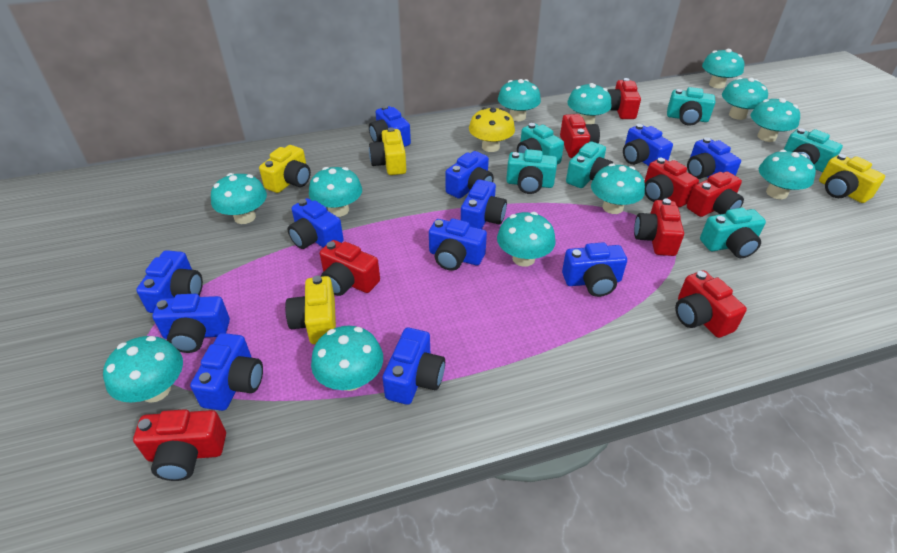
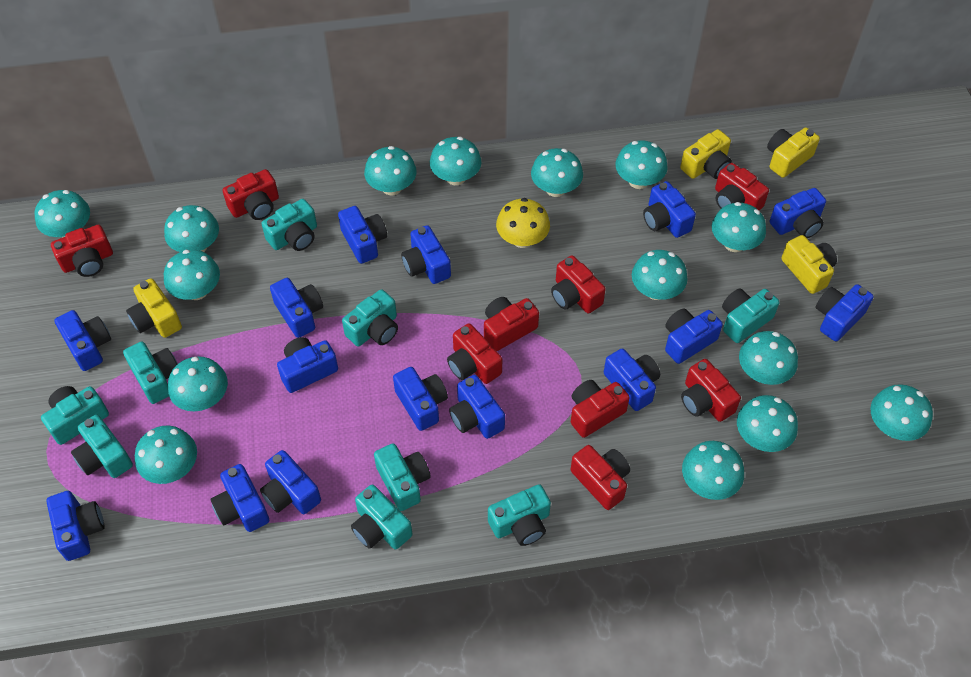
blue camera: 12 -> 15
red camera: 8 -> 9
turquoise camera: 6 -> 9
turquoise mushroom: 12 -> 15

